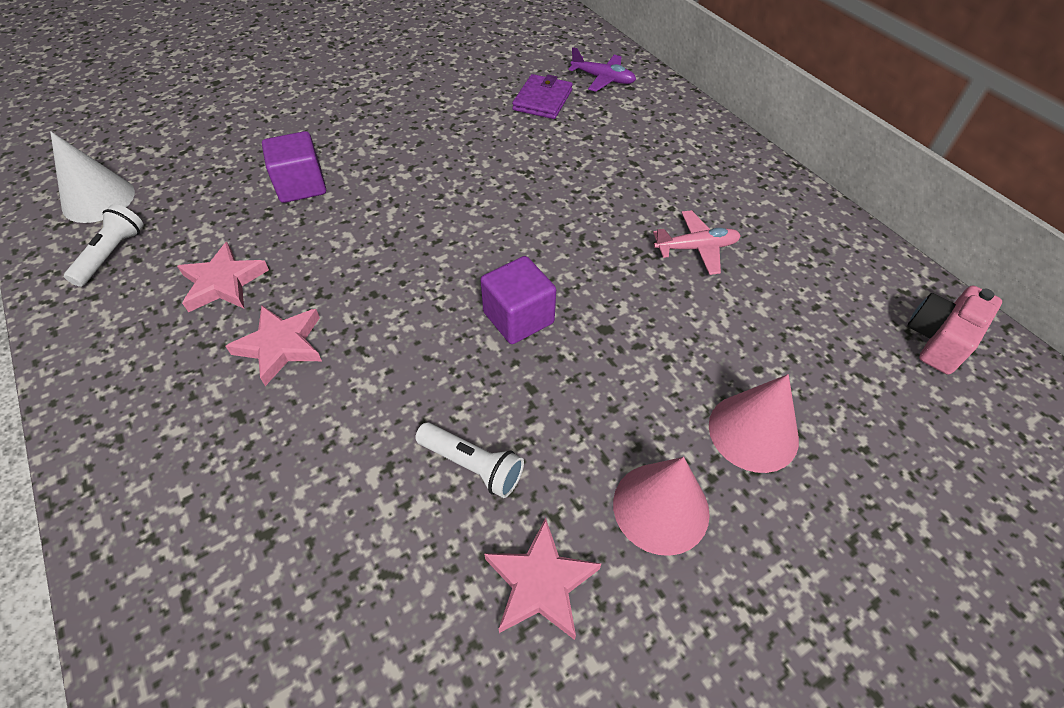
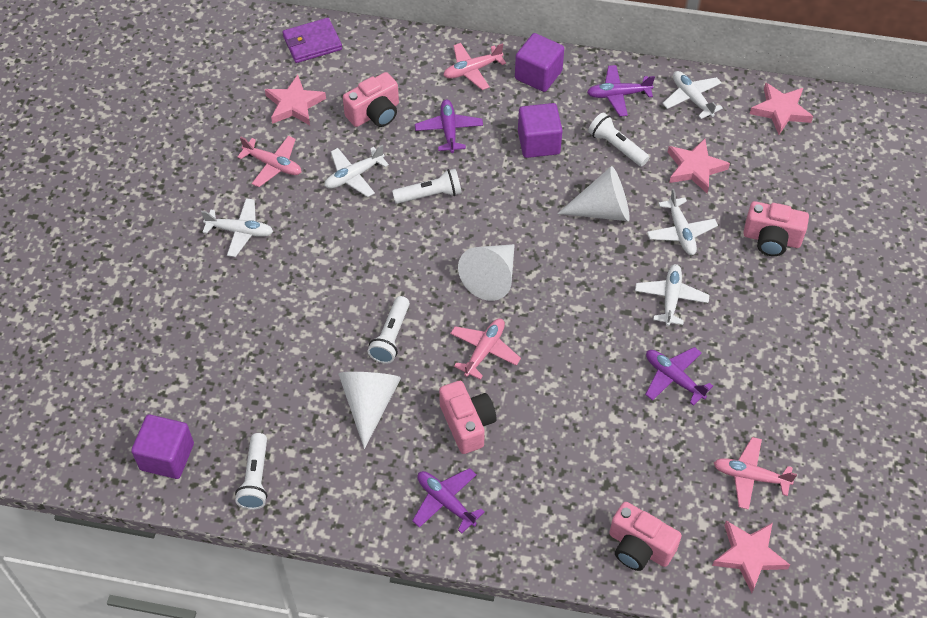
pink camera: 1 -> 4
pink cone: 2 -> 0
pink plane: 1 -> 4
pink star: 3 -> 4
purple cube: 2 -> 3
purple plane: 1 -> 4
white cone: 1 -> 3
white flashlight: 2 -> 4
white plane: 0 -> 5

